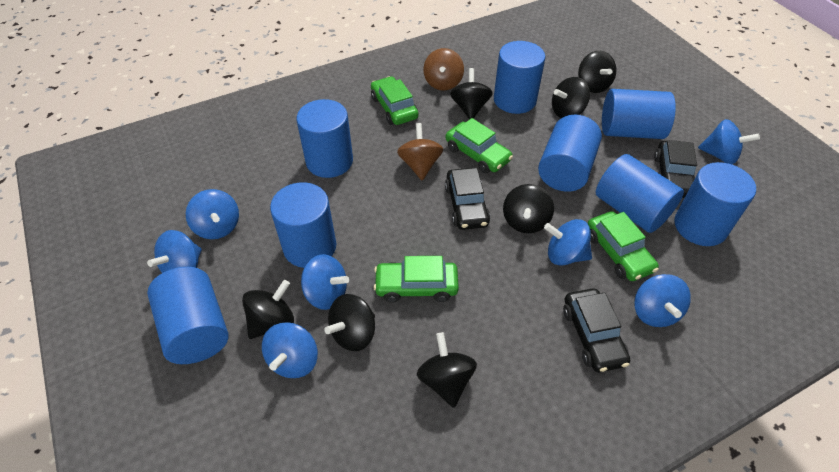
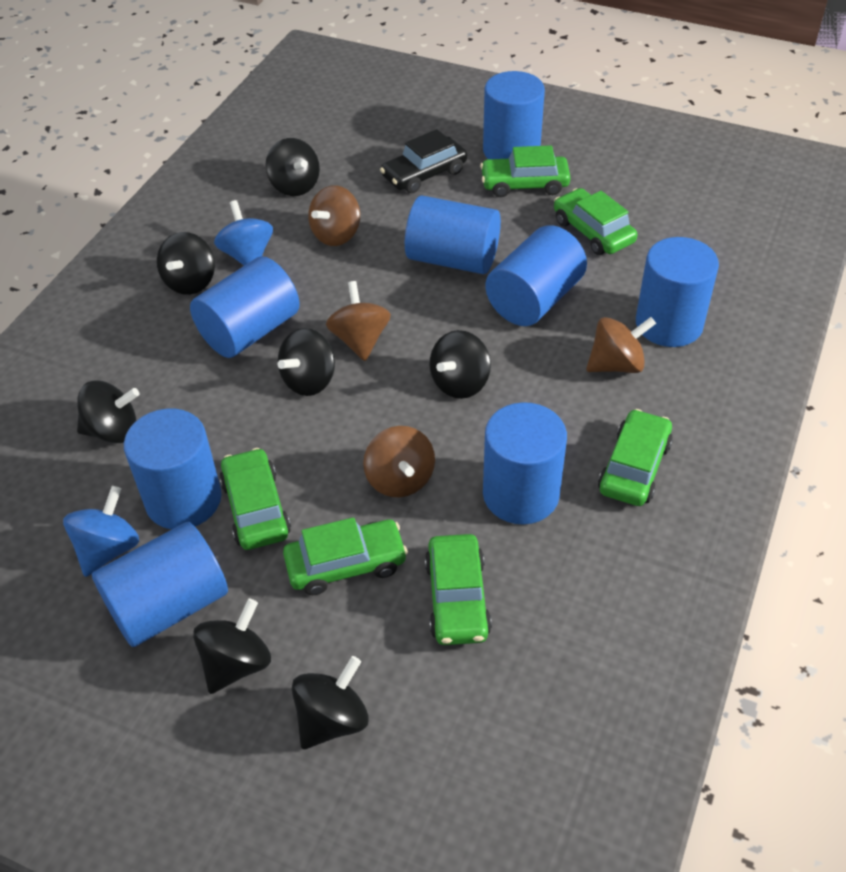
black car: 3 -> 1
blue spinning top: 7 -> 2
brown spinning top: 2 -> 4
green car: 4 -> 6

